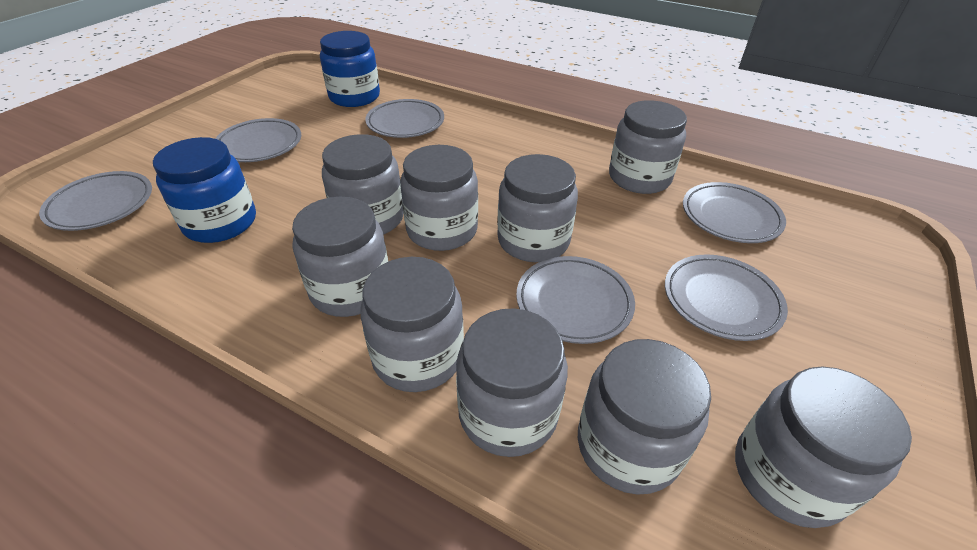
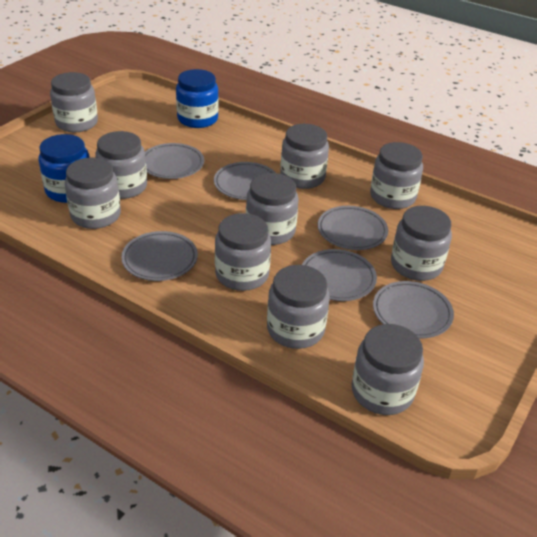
grey jar: 9 -> 10

